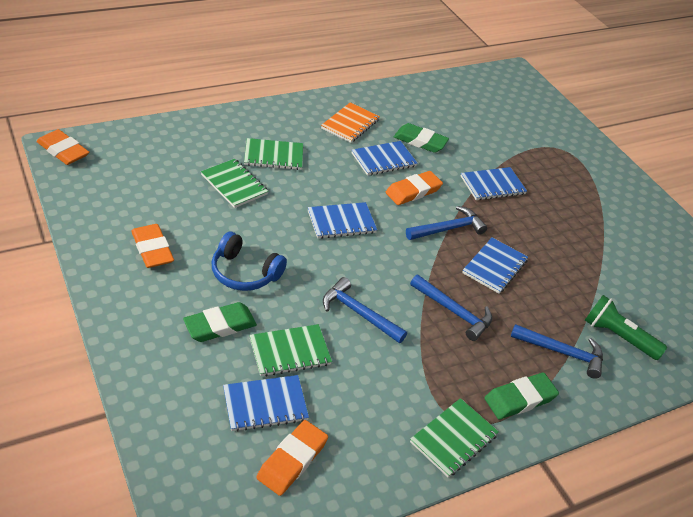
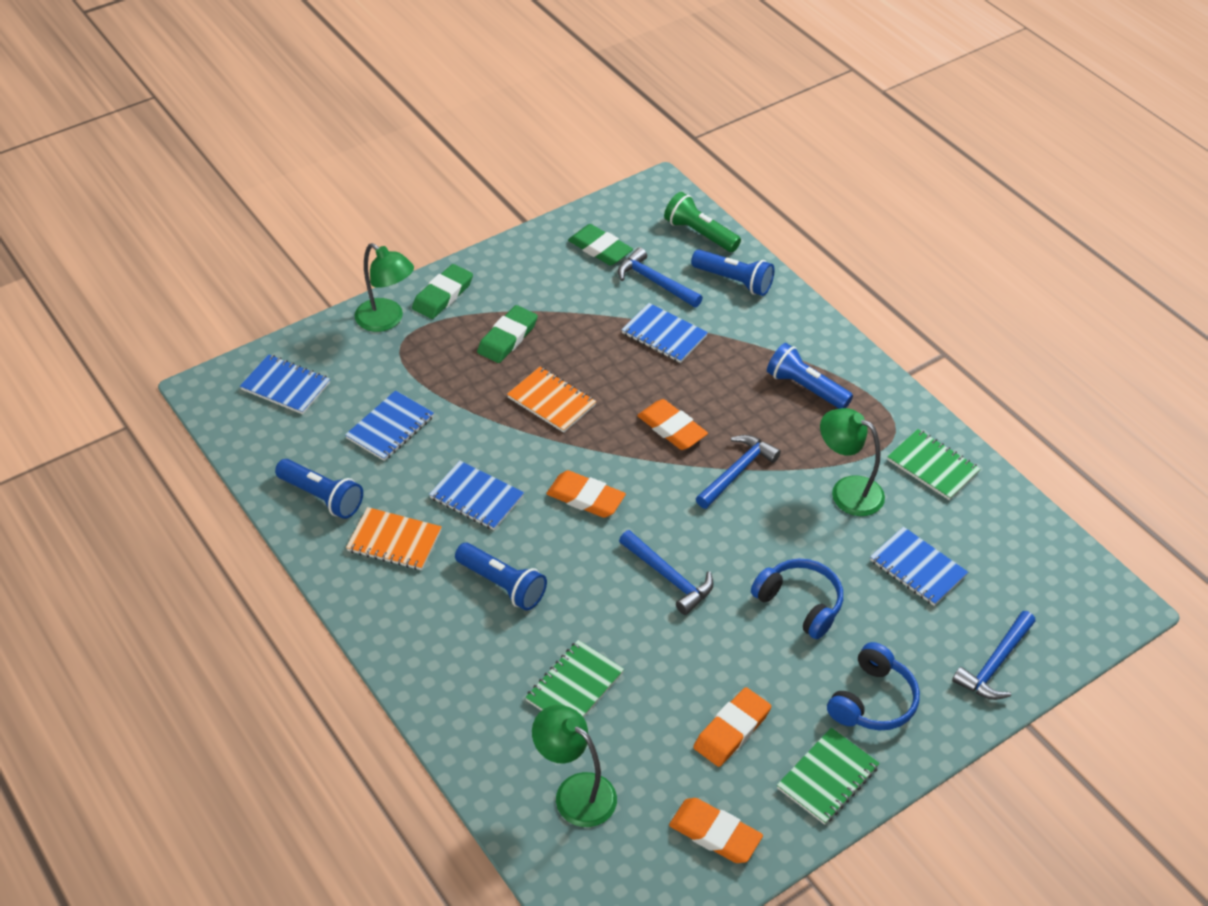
blue flashlight: 0 -> 4
blue headphones: 1 -> 2
green lamp: 0 -> 3
green notebook: 4 -> 3
orange notebook: 1 -> 2

